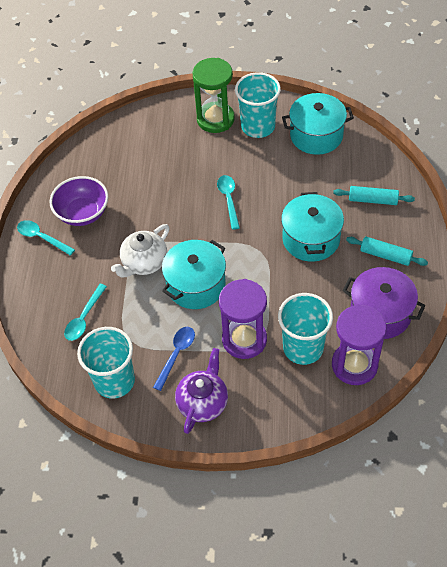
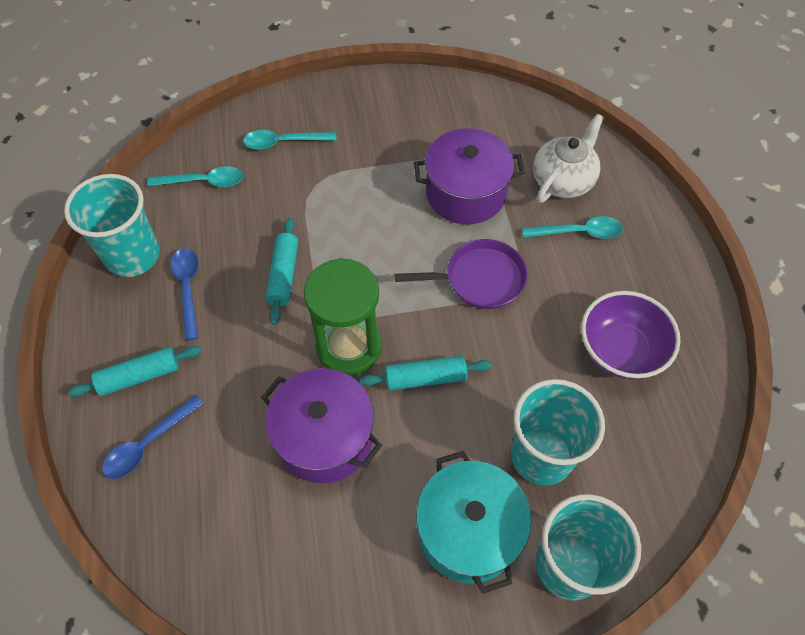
blue spoon: 1 -> 2
purple hourglass: 2 -> 0
purple pan: 0 -> 1
purple pot: 1 -> 2
purple teapot: 1 -> 0
turquoise pot: 3 -> 1
turquoise rolling pin: 2 -> 3

